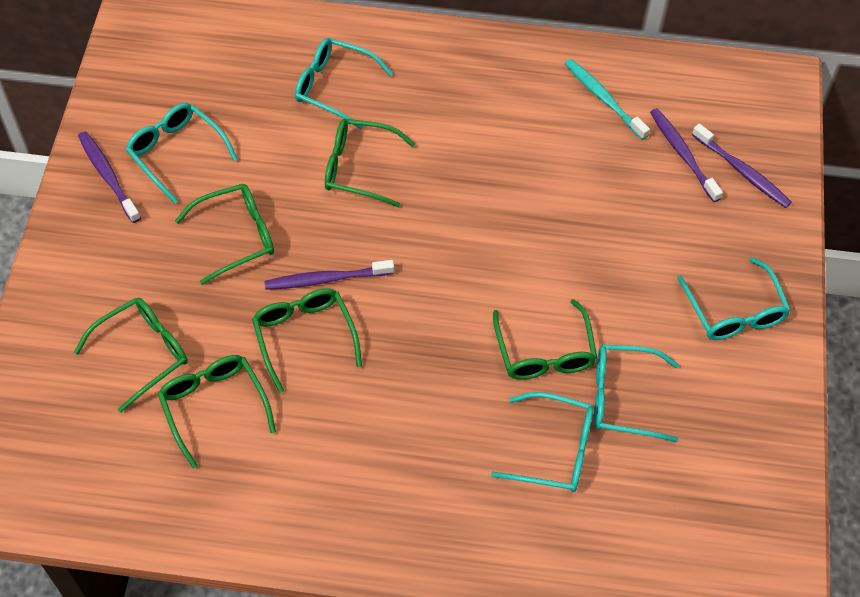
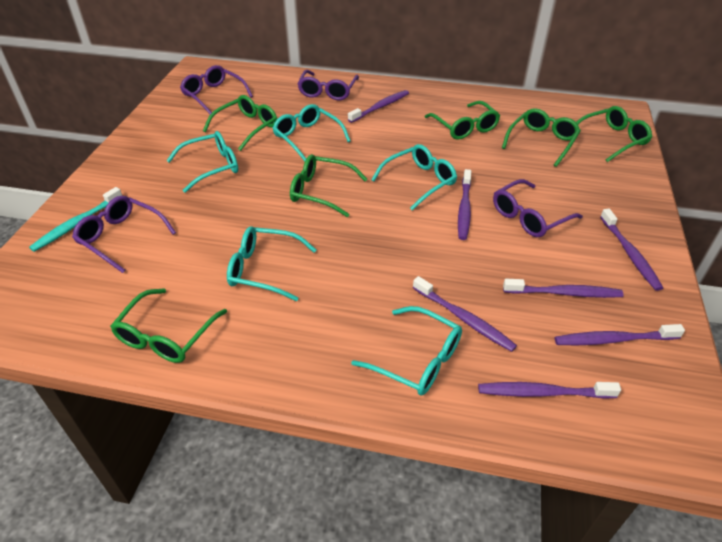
purple glasses: 0 -> 4
purple toothbrush: 4 -> 7

